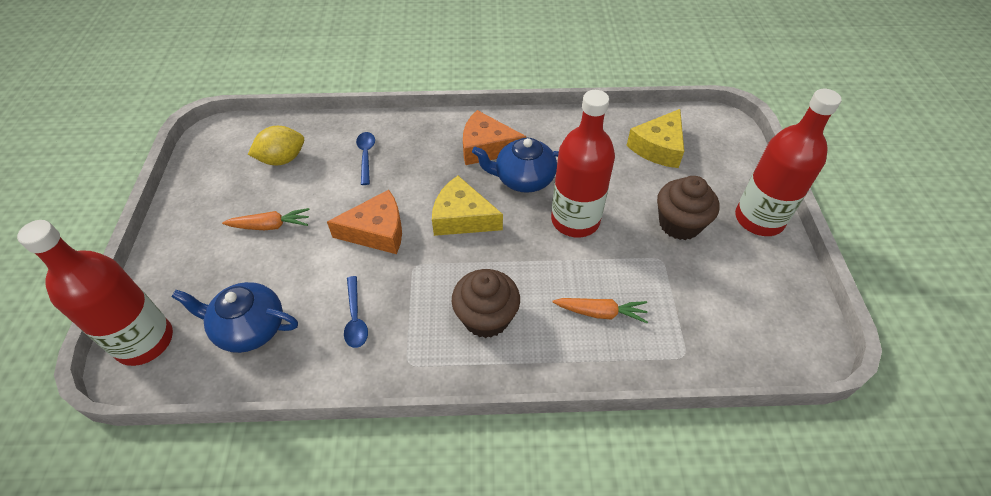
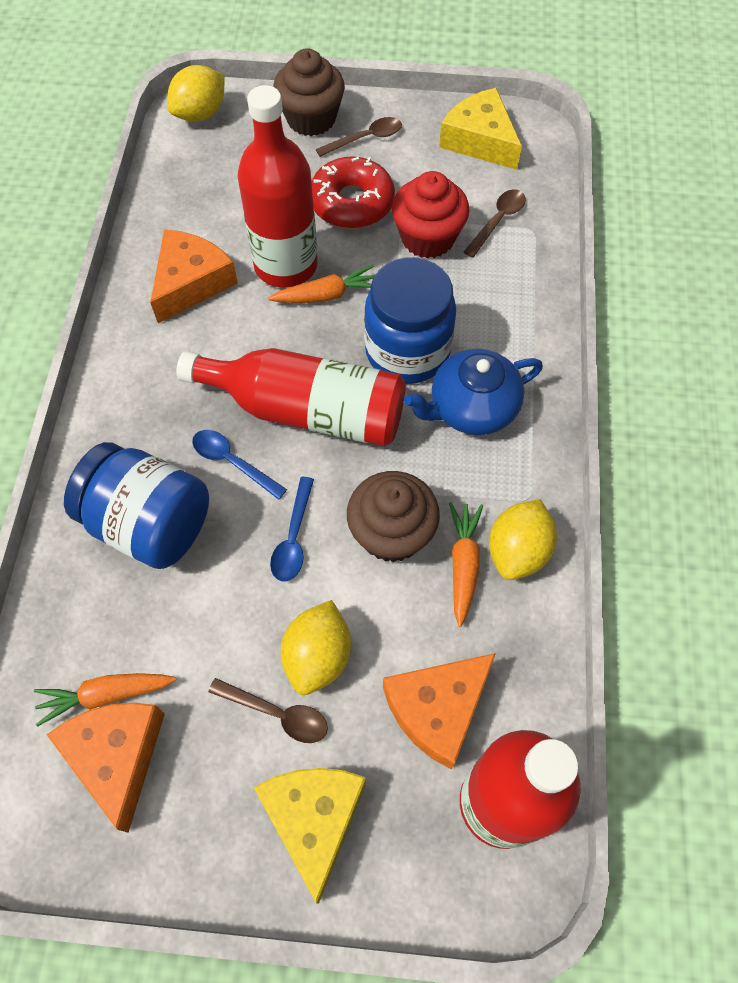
blue jar: 0 -> 2
blue teapot: 2 -> 1
brown spoon: 0 -> 3
orange carrot: 2 -> 3
orange cheese: 2 -> 3
red cupcake: 0 -> 1
red donut: 0 -> 1
yellow lemon: 1 -> 3

